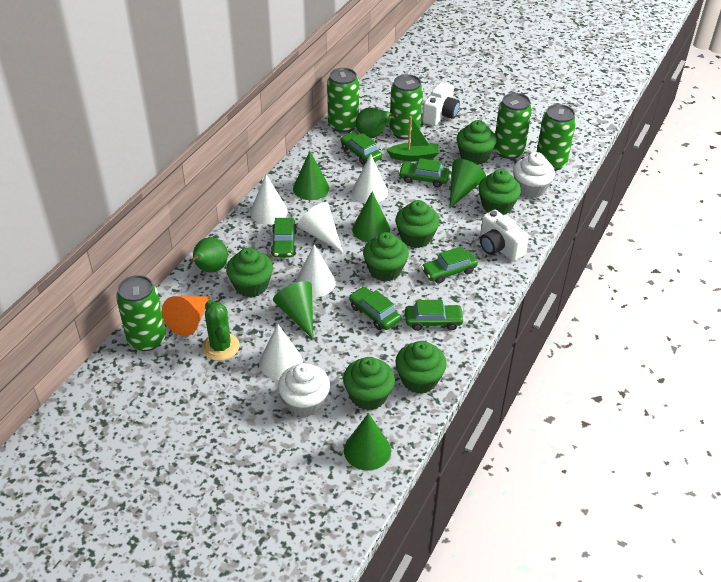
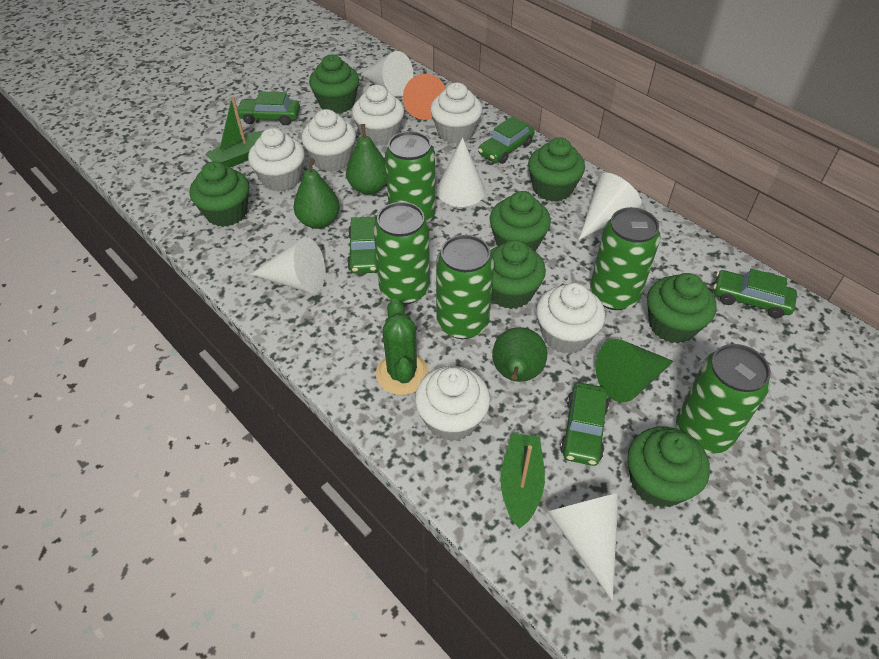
green boat: 1 -> 2
green car: 6 -> 5
green cone: 5 -> 1
green pear: 2 -> 3
white camera: 2 -> 0
white cupcake: 2 -> 6

